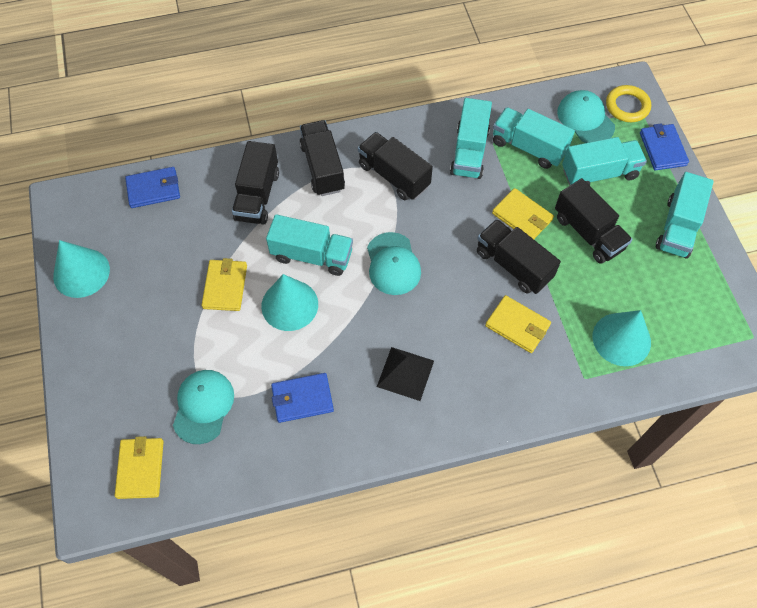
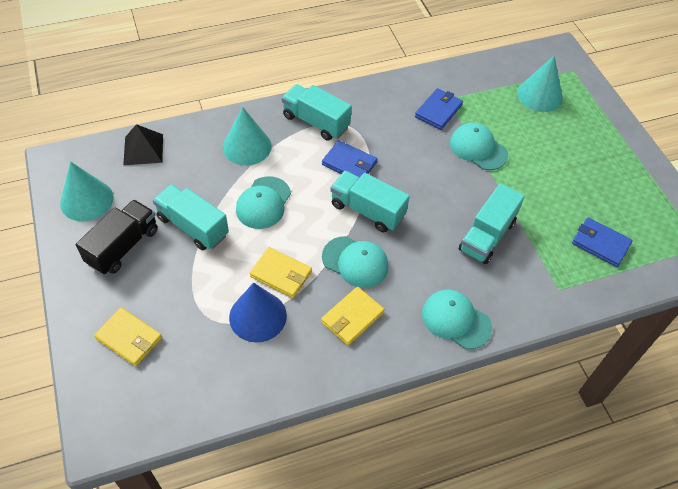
black truck: 5 -> 1
blue cone: 0 -> 1
turquoise cap: 3 -> 4
turquoise truck: 5 -> 4
yellow ring: 1 -> 0
yellow wallet: 4 -> 3

